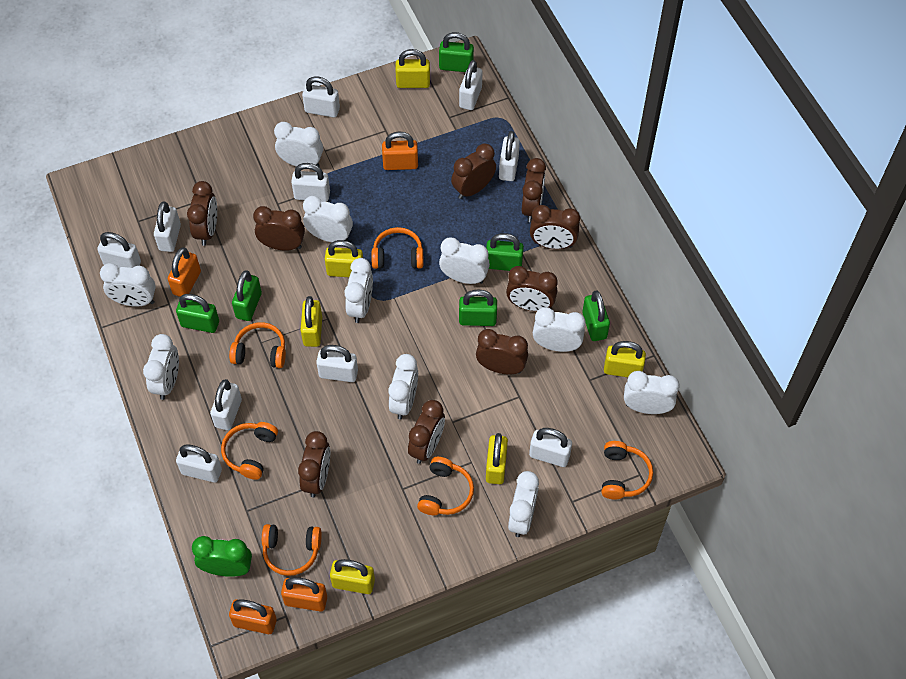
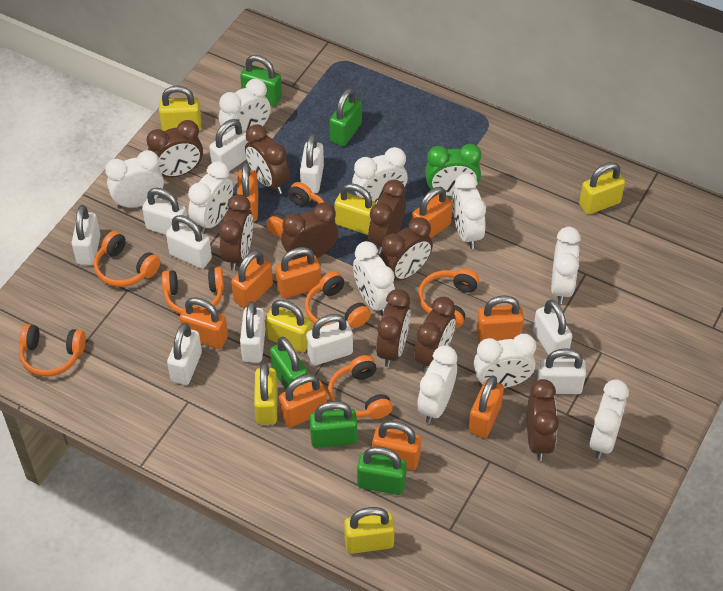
green padlock: 6 -> 5
orange headphones: 6 -> 7
orange padlock: 4 -> 9

